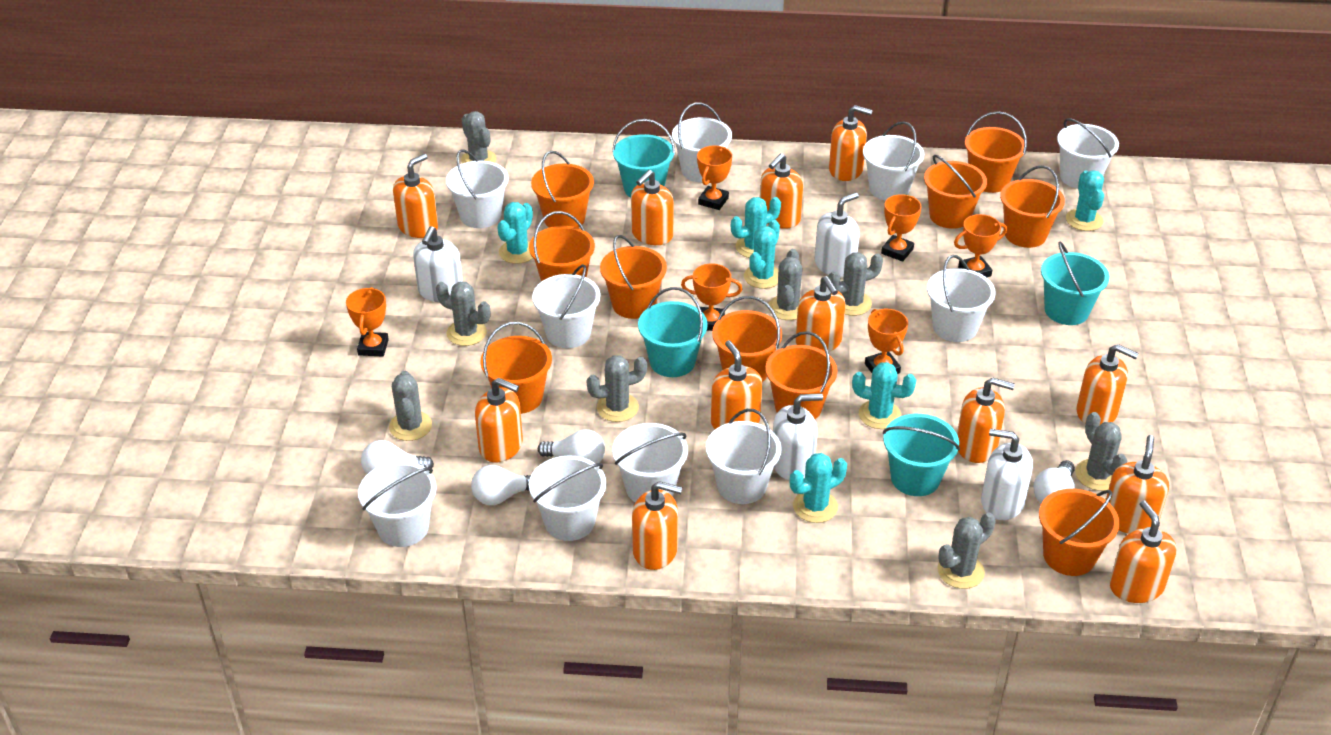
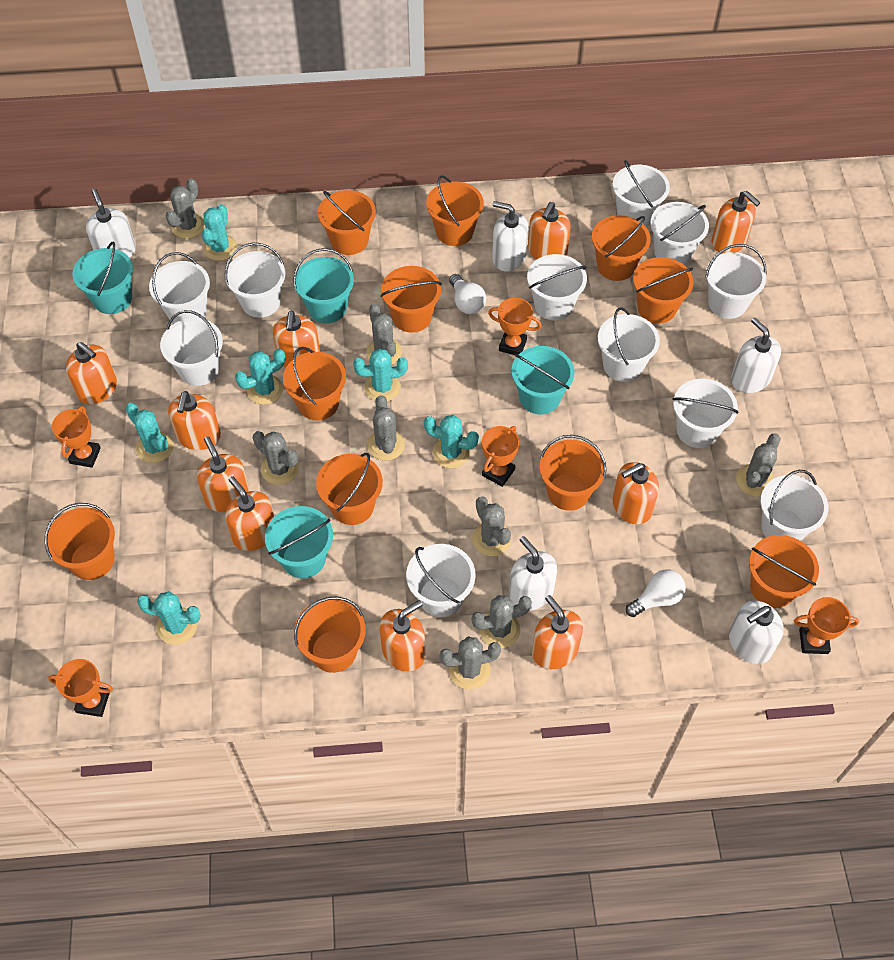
orange bucket: 10 -> 11
orange soap dispenser: 12 -> 10
orange trophy: 6 -> 5
white bucket: 10 -> 11
white light bulb: 4 -> 2
white soap dispenser: 4 -> 5

